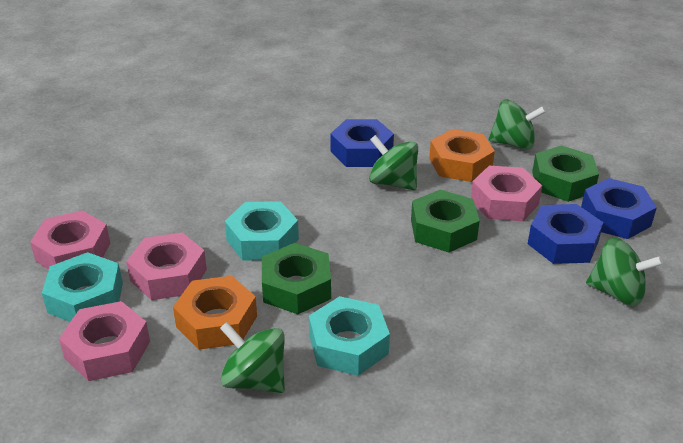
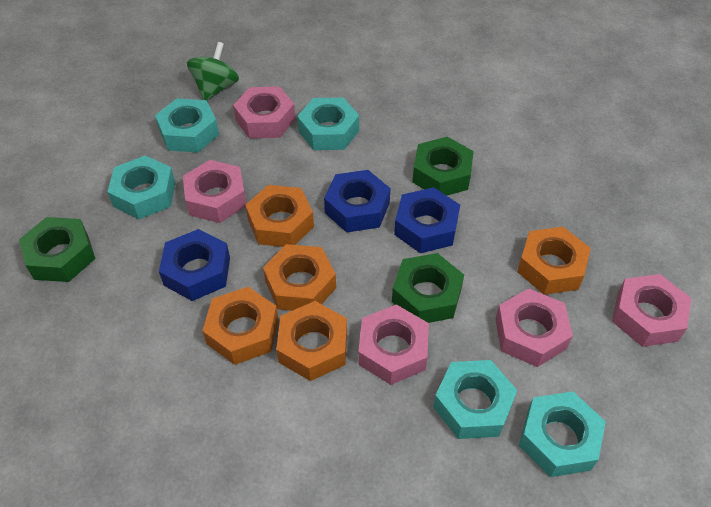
green spinning top: 4 -> 1
orange nut: 2 -> 5
pink nut: 4 -> 5
turquoise nut: 3 -> 5

